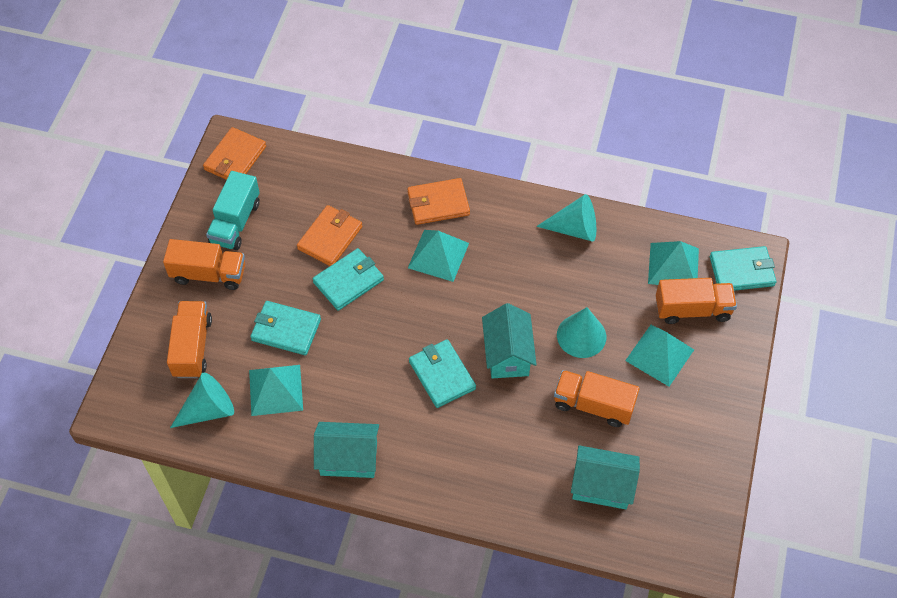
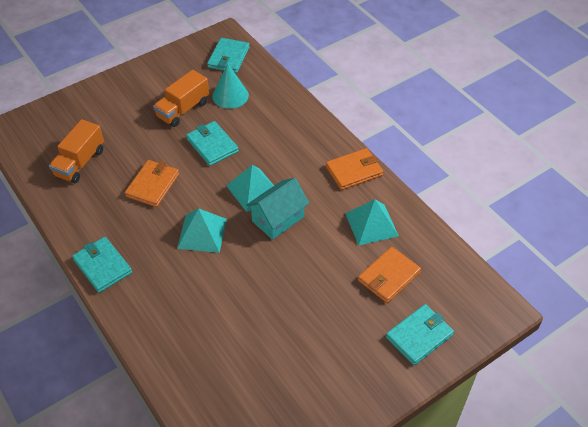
orange truck: 4 -> 2
turquoise cone: 3 -> 1
turquoise house: 3 -> 1
turquoise pyramid: 4 -> 3
turquoise truck: 1 -> 0

